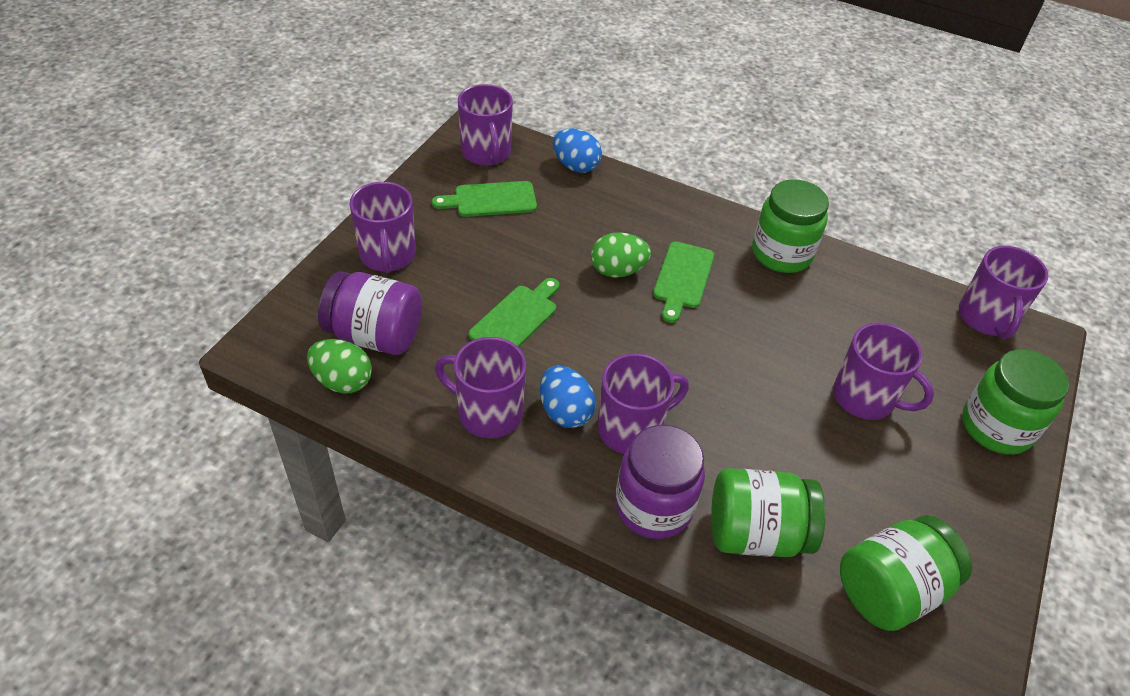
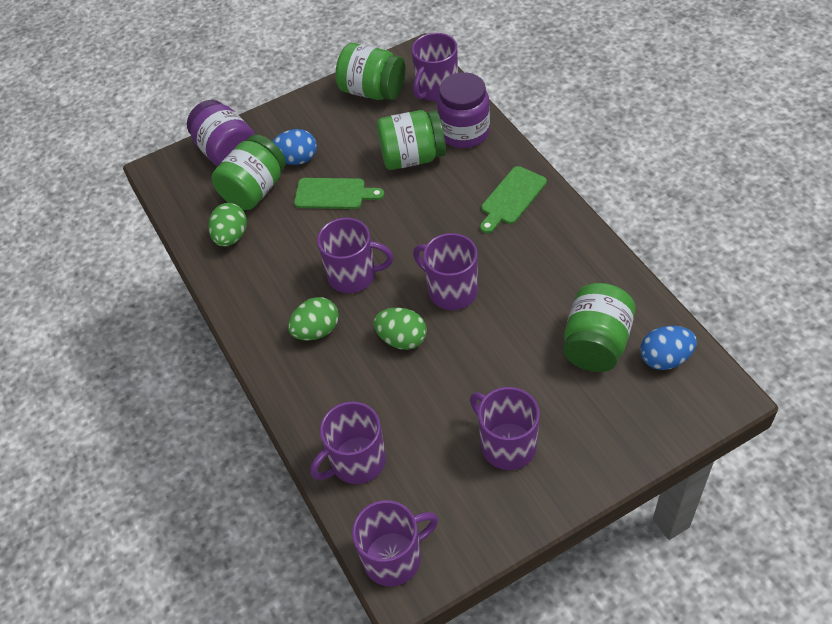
green cutting board: 3 -> 2
green egg: 2 -> 3

